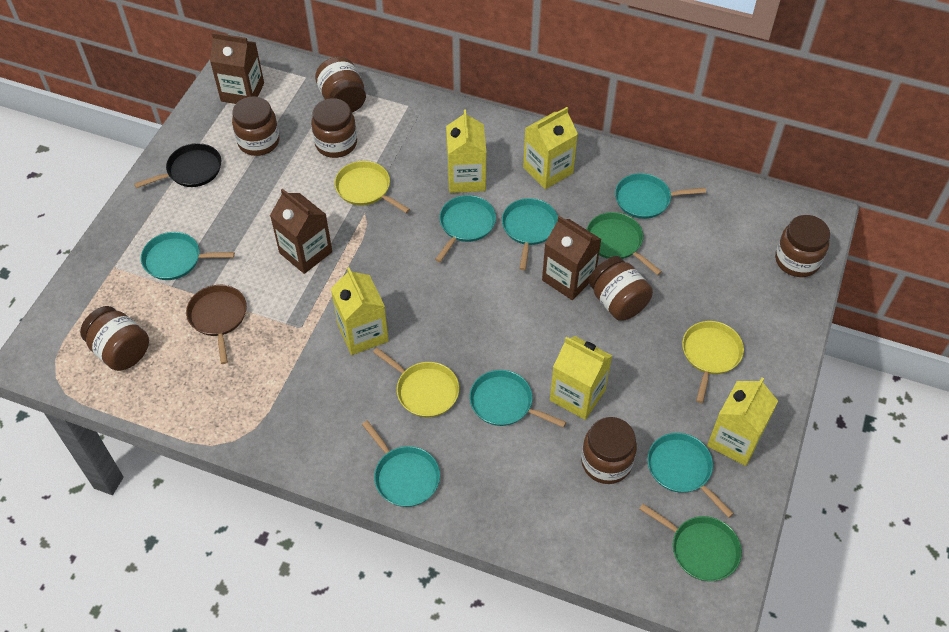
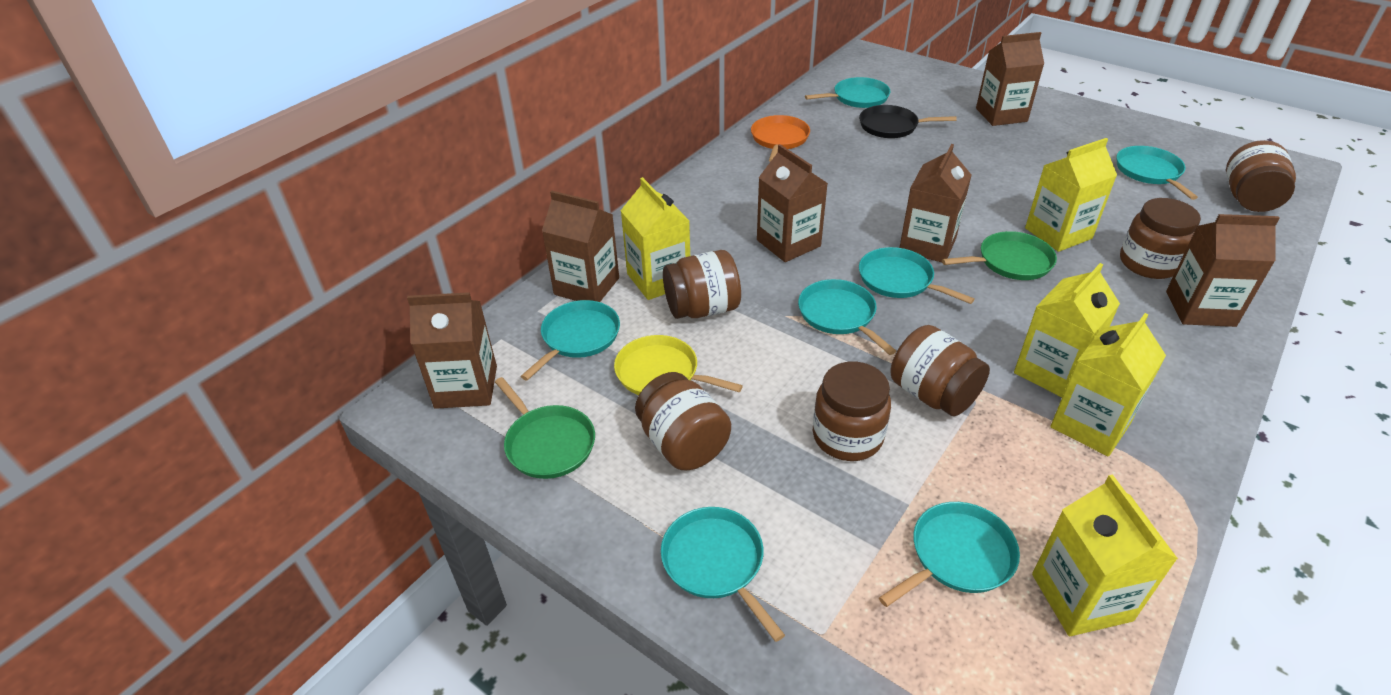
brown carton: 3 -> 6
brown jar: 7 -> 6
brown pan: 1 -> 0
orange pan: 0 -> 1
yellow pan: 3 -> 1

